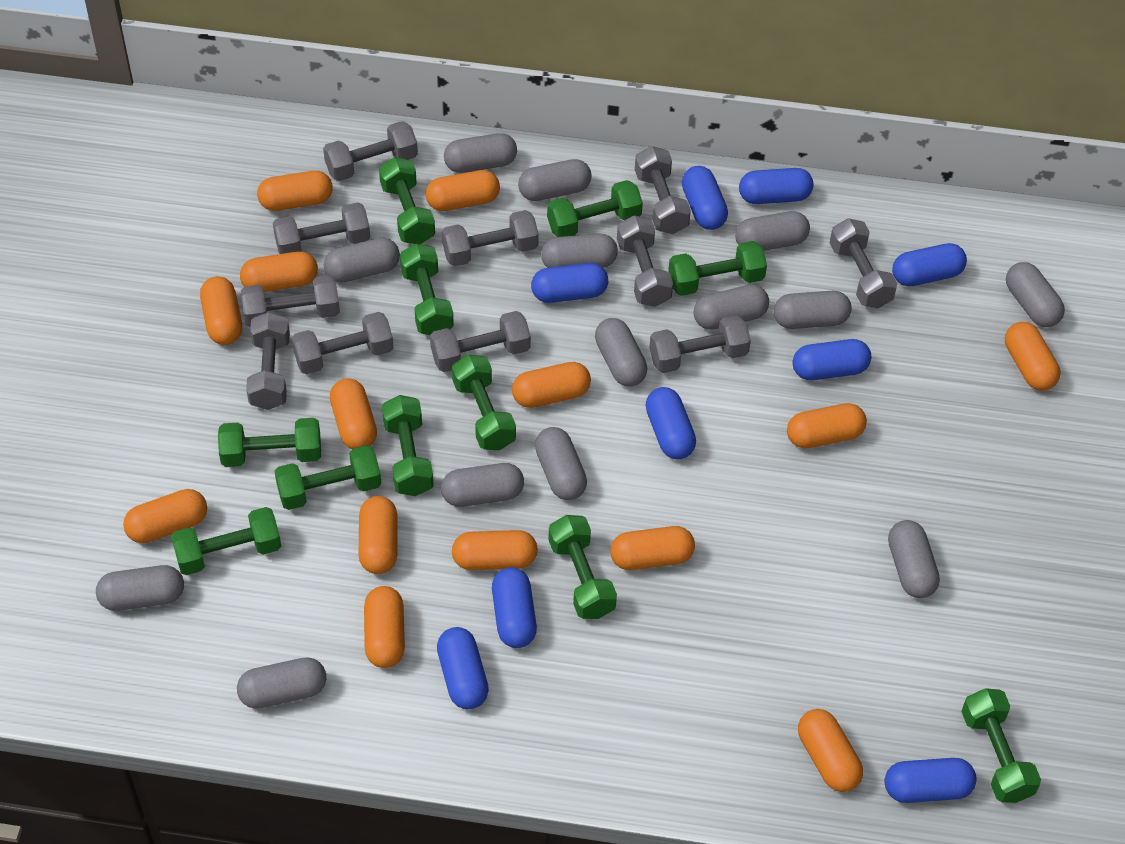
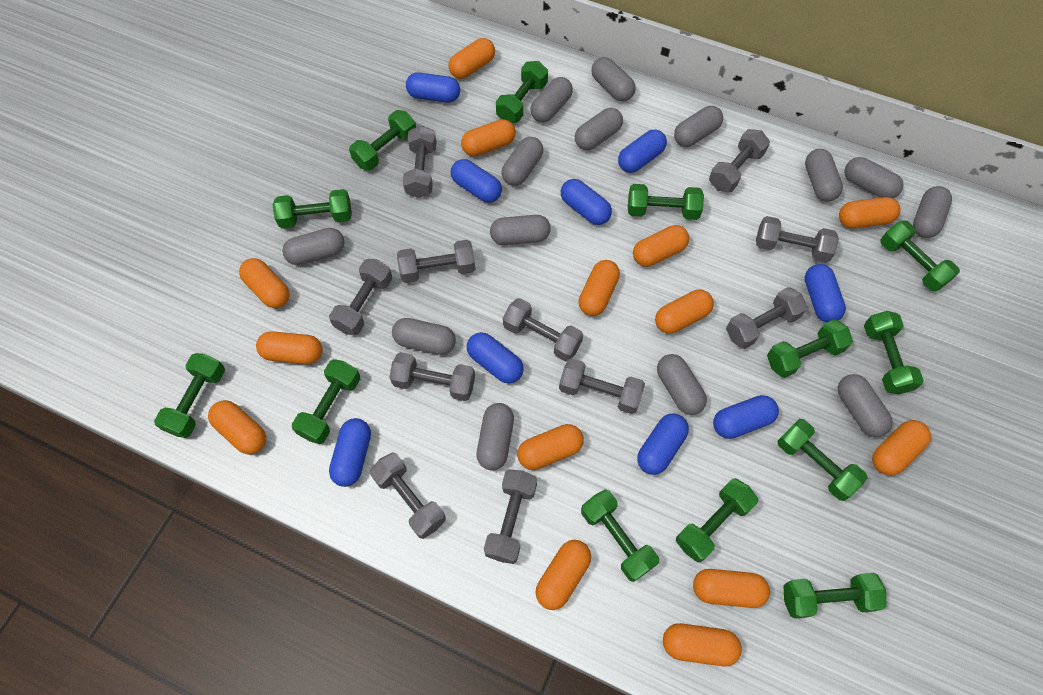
green dumbbell: 11 -> 13

